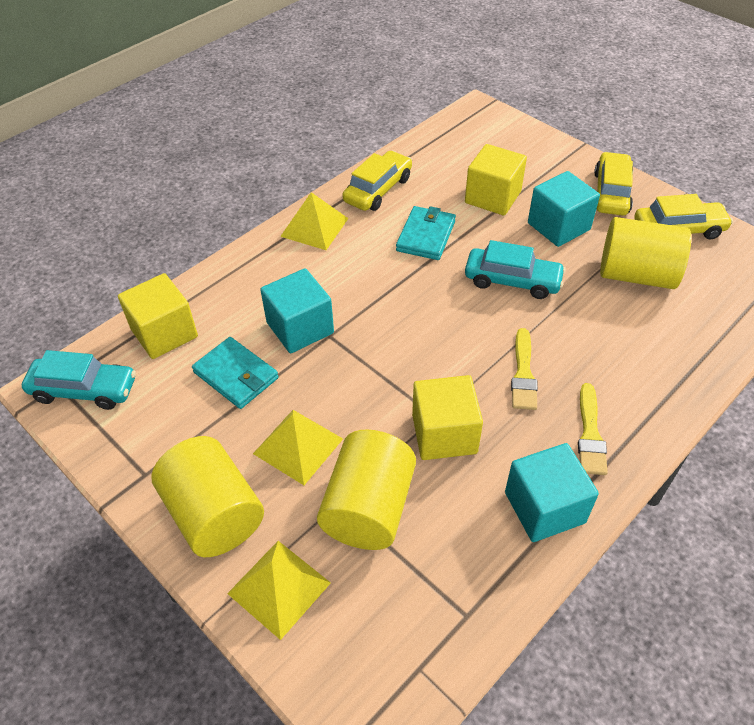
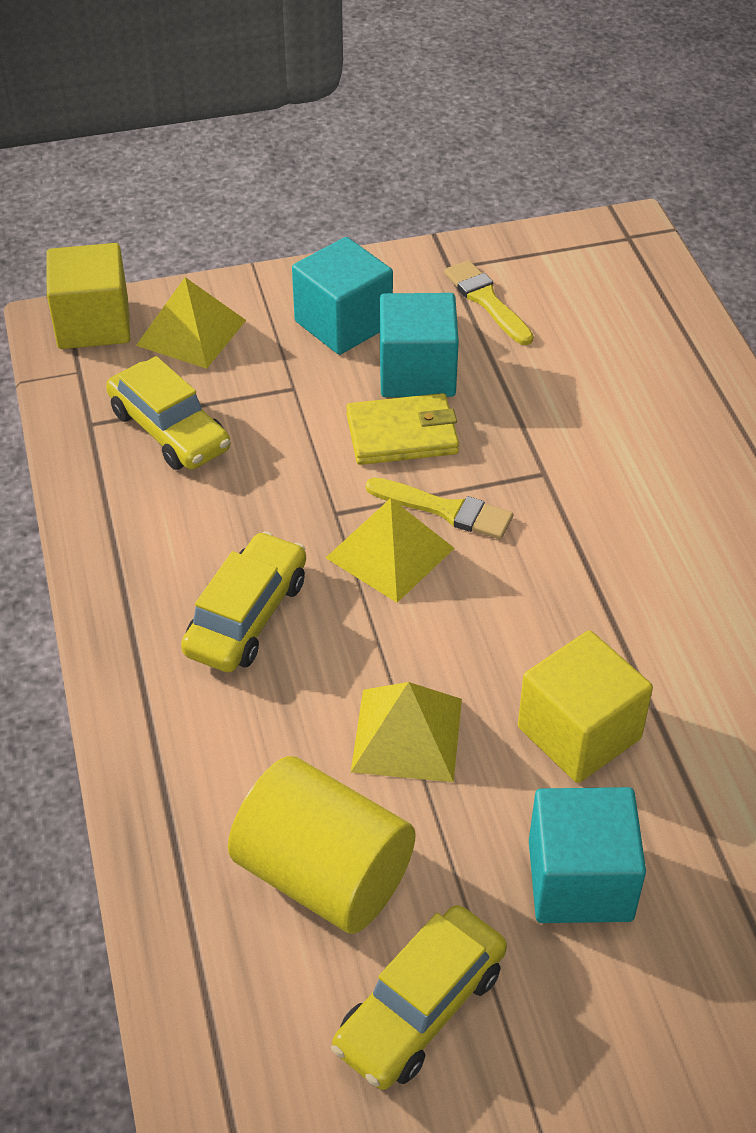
turquoise car: 2 -> 0
turquoise wallet: 2 -> 0
yellow cube: 3 -> 2
yellow cylinder: 3 -> 1
yellow wallet: 0 -> 1

